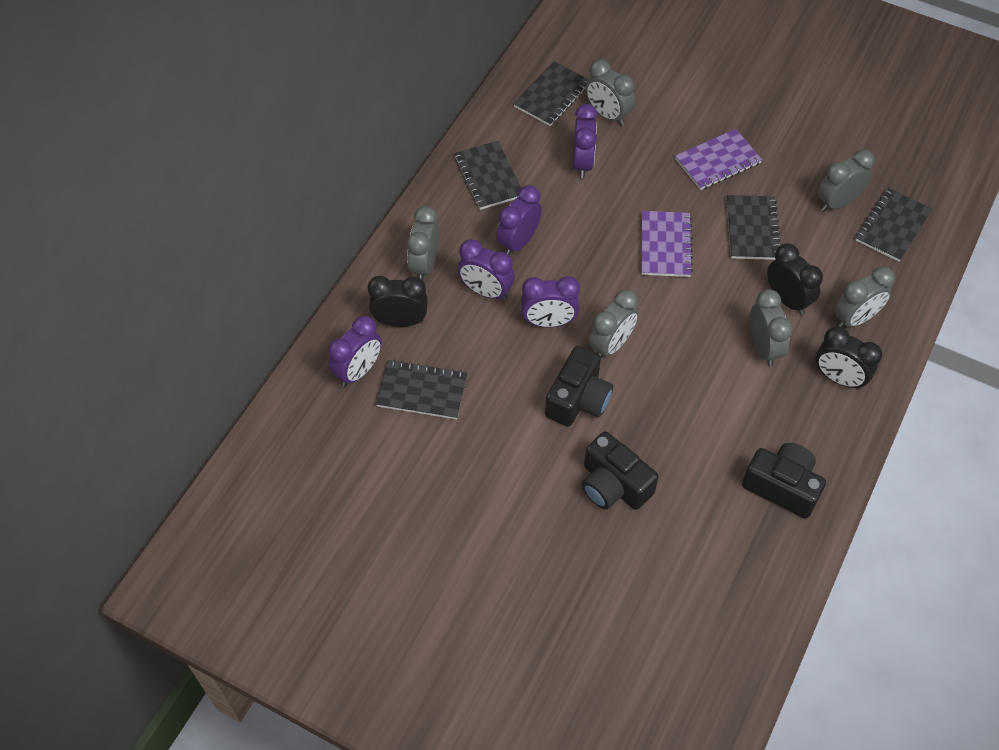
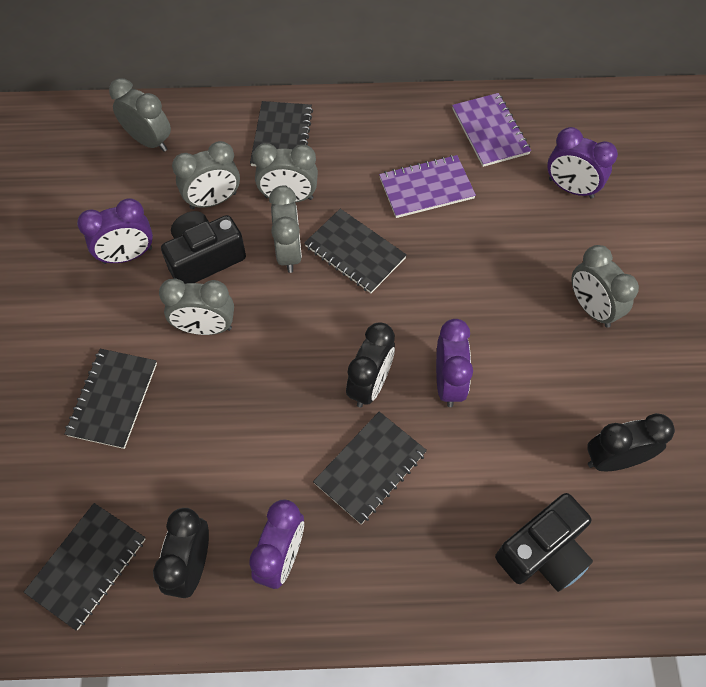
black camera: 3 -> 2
purple clock: 5 -> 4

